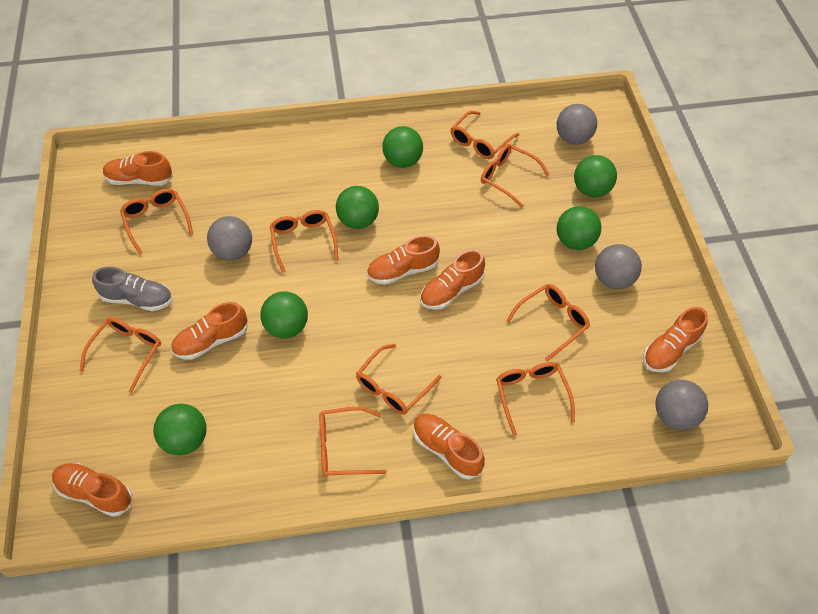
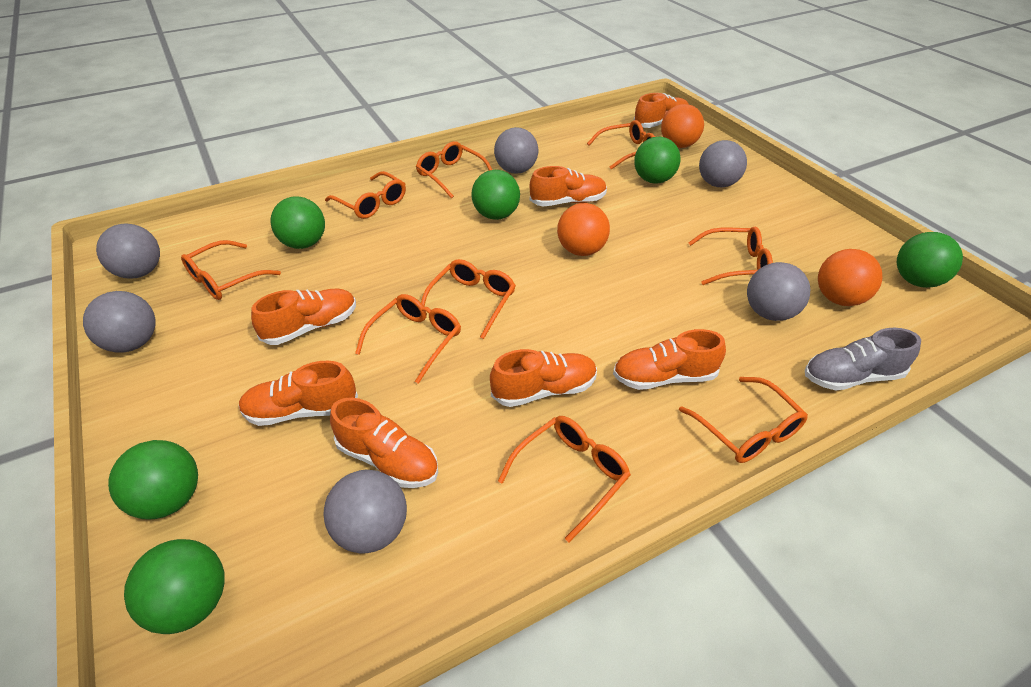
grey ball: 4 -> 6
orange ball: 0 -> 3

